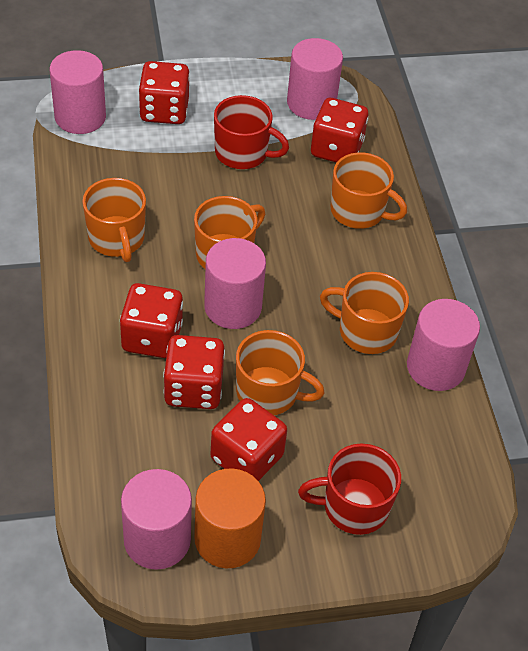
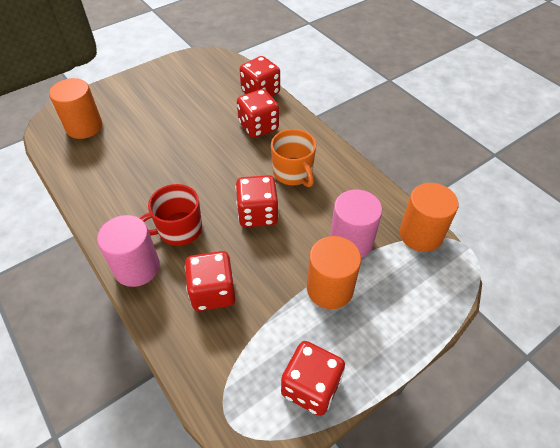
orange cylinder: 1 -> 3
orange mug: 5 -> 1
pink cylinder: 5 -> 2
red mug: 2 -> 1

